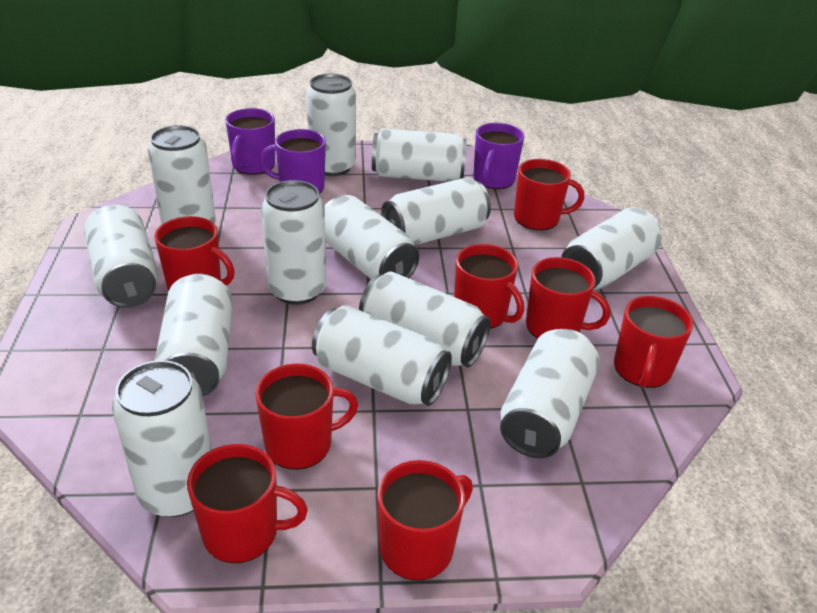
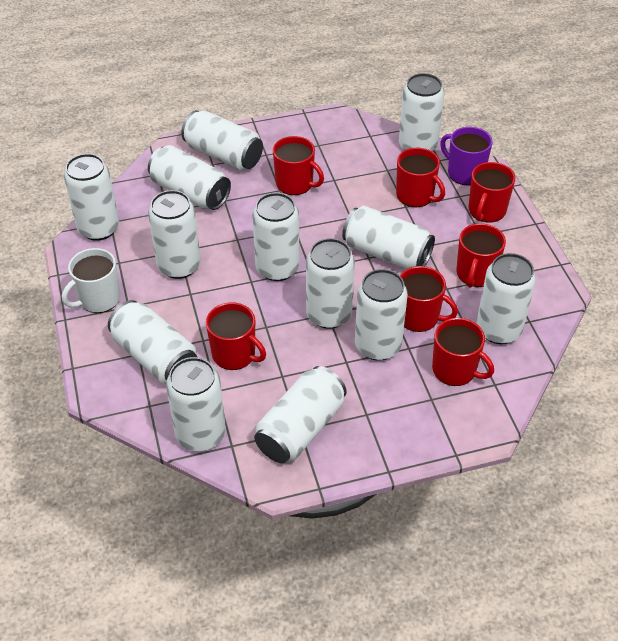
purple mug: 3 -> 1
red mug: 8 -> 7
white mug: 0 -> 1

